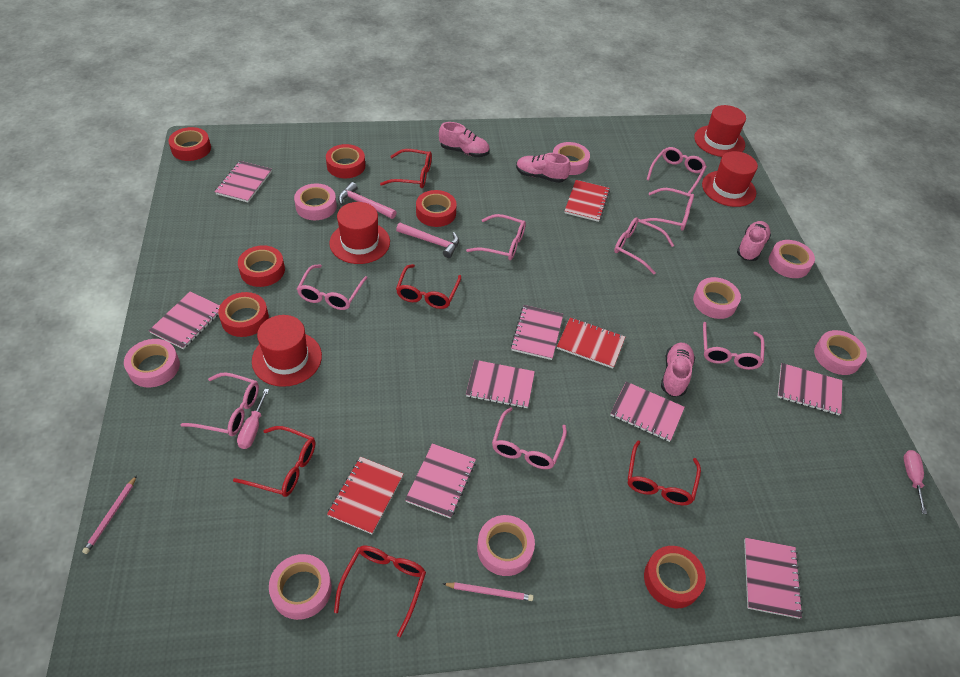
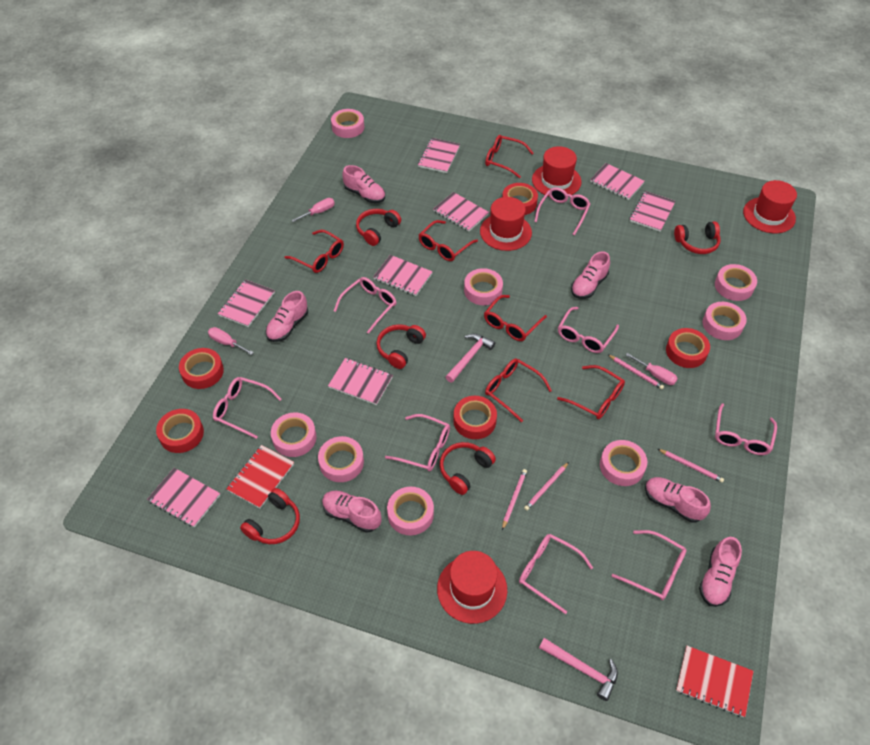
pink pencil: 2 -> 4
pink screwdriver: 2 -> 3
pink shoe: 4 -> 6
red glasses: 5 -> 6
red headphones: 0 -> 5
red notebook: 3 -> 2
red tape: 6 -> 5

